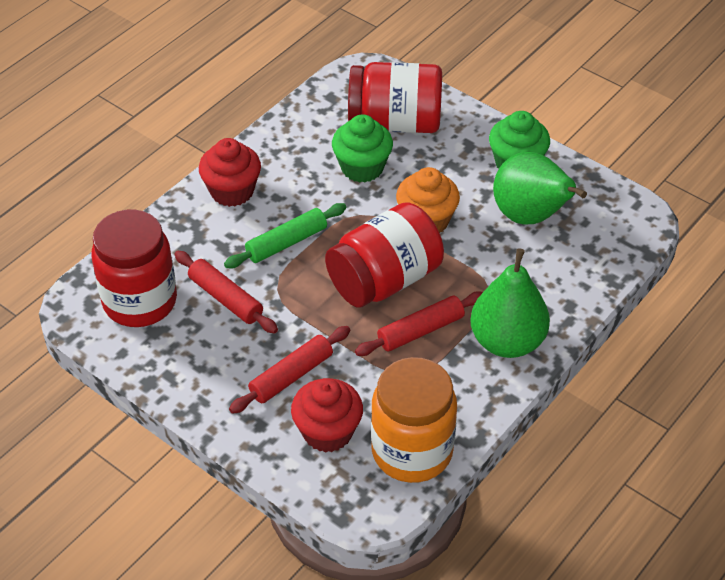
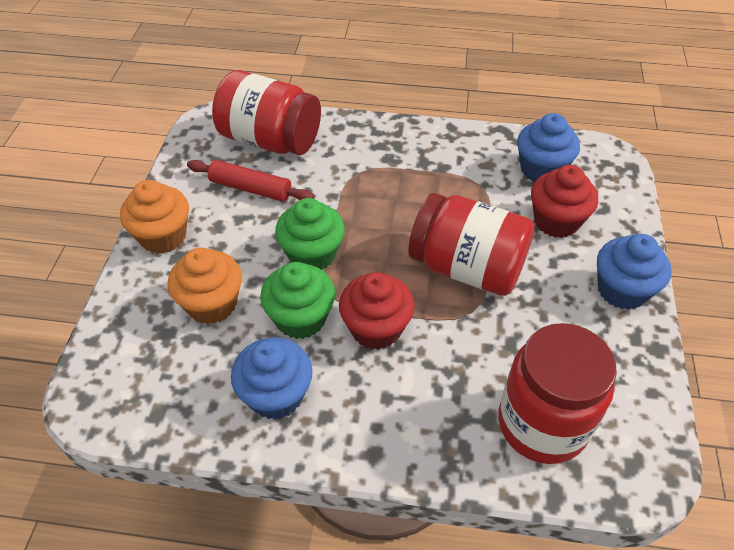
blue cupcake: 0 -> 3
green pear: 2 -> 0
green rolling pin: 1 -> 0
orange cupcake: 1 -> 2
orange jar: 1 -> 0
red rolling pin: 3 -> 1

